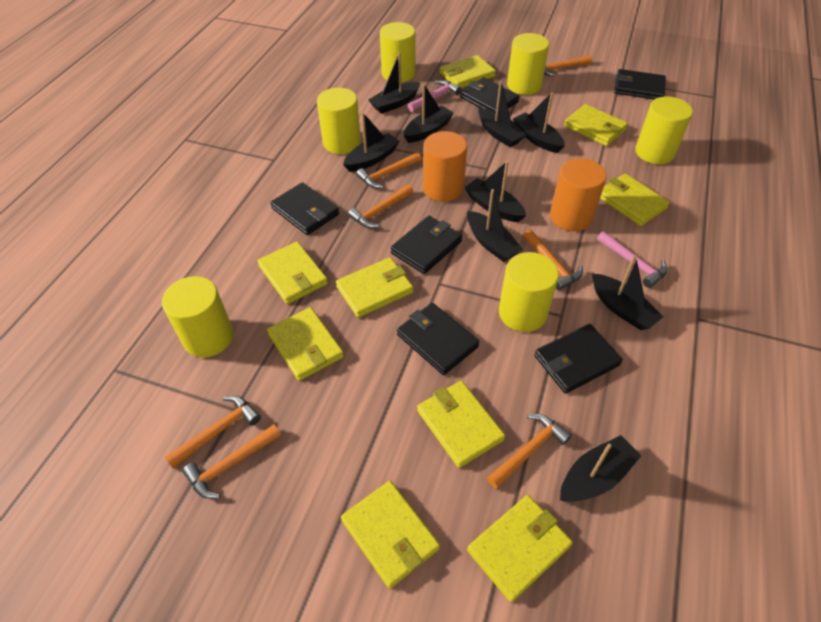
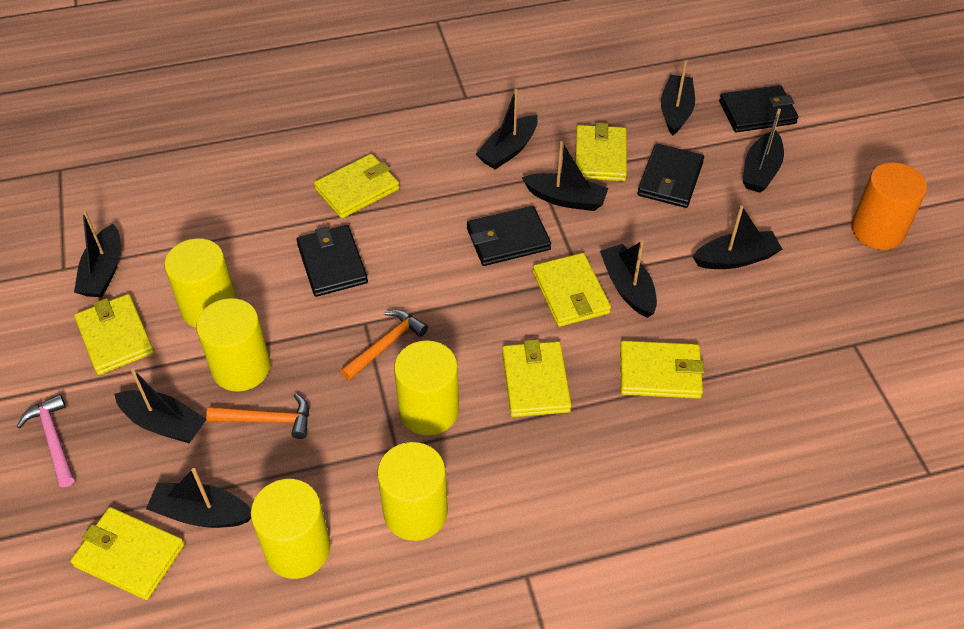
black wallet: 6 -> 4
orange cylinder: 2 -> 1
orange hammer: 7 -> 2
pink hammer: 2 -> 1
yellow cylinder: 6 -> 5
yellow wallet: 9 -> 7

